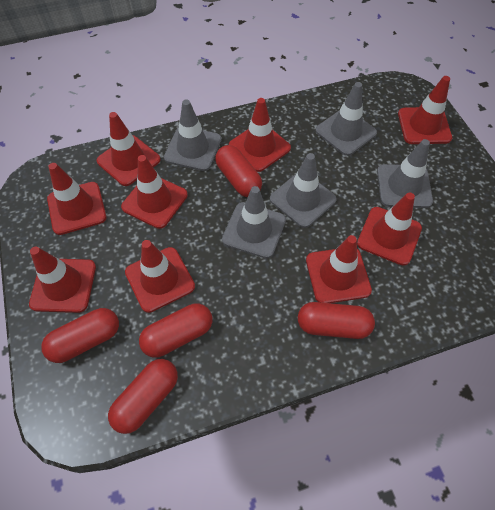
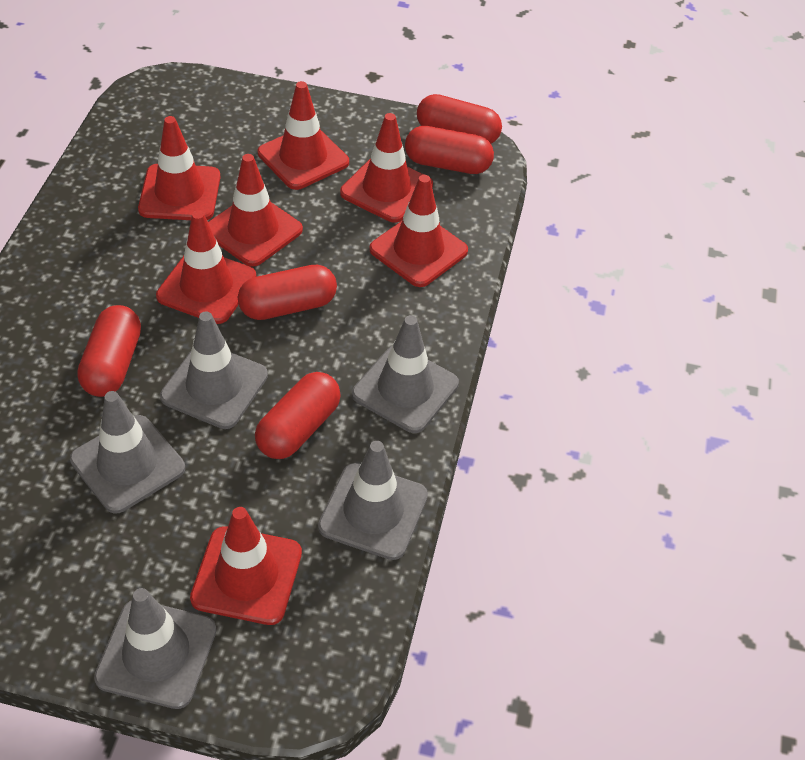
red traffic cone: 9 -> 7

